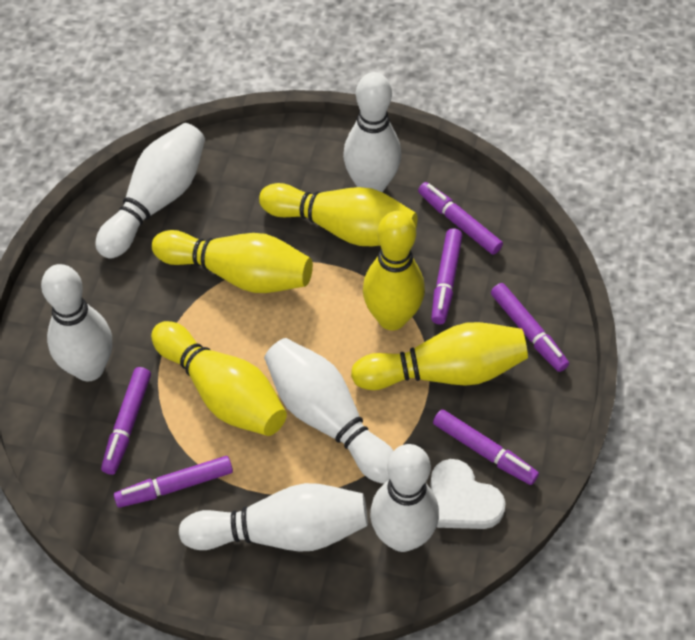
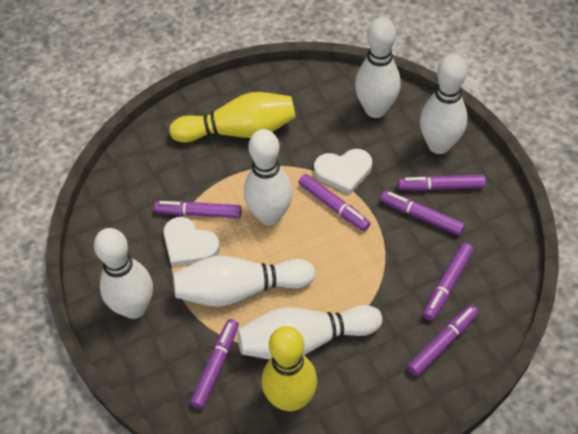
purple marker: 6 -> 7
white heart: 1 -> 2
yellow bowling pin: 5 -> 2

